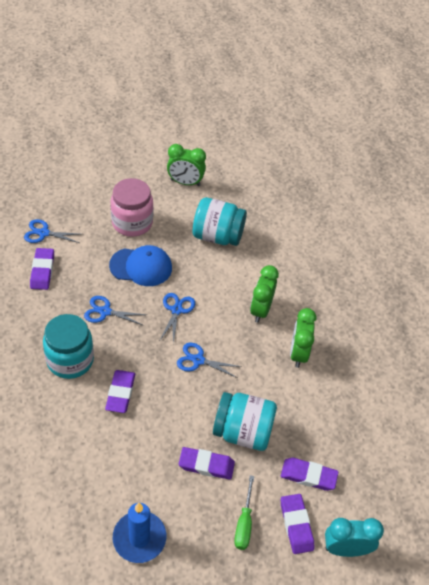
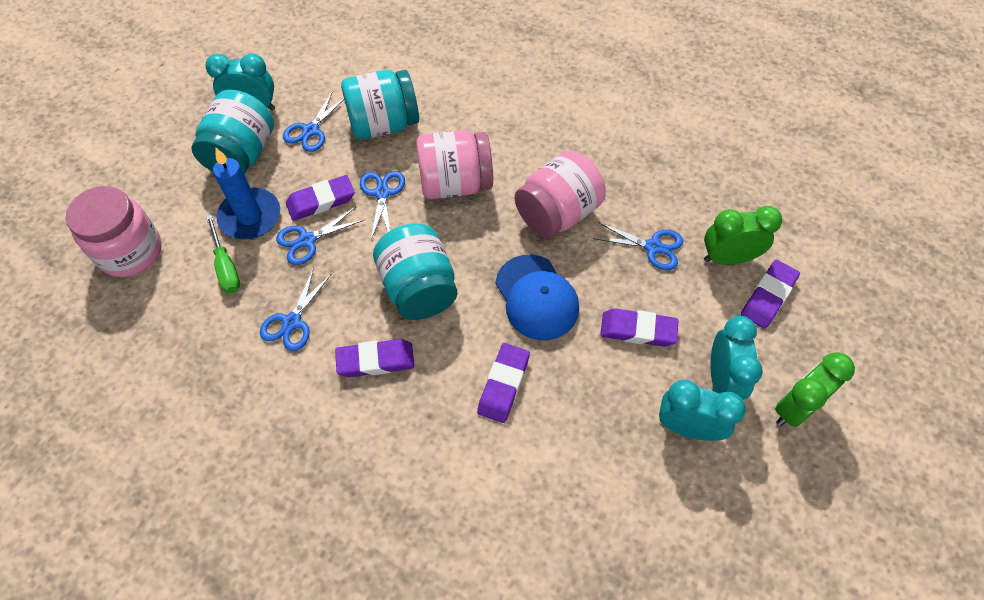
blue scissors: 4 -> 5
green clock: 3 -> 2
pink jar: 1 -> 3
turquoise clock: 1 -> 3

